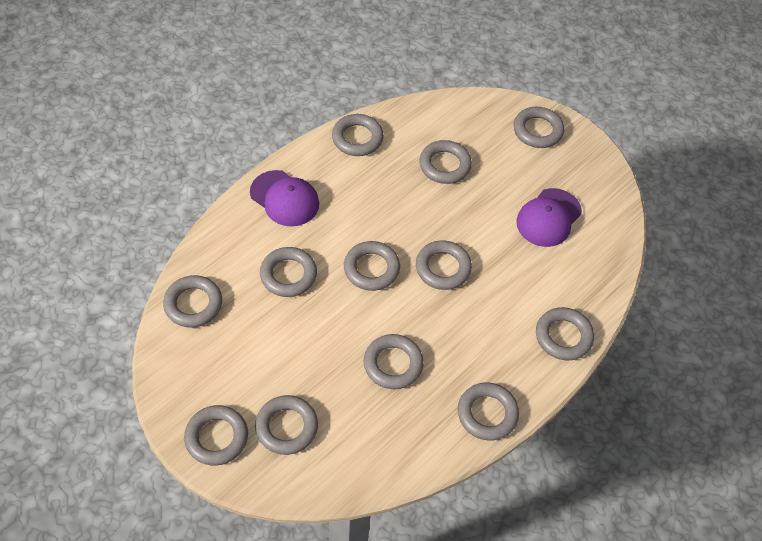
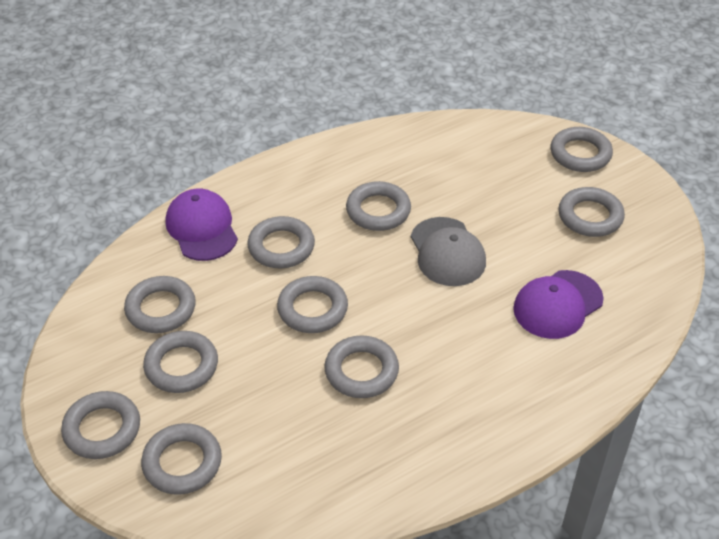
grey cap: 0 -> 1
grey ring: 12 -> 10

